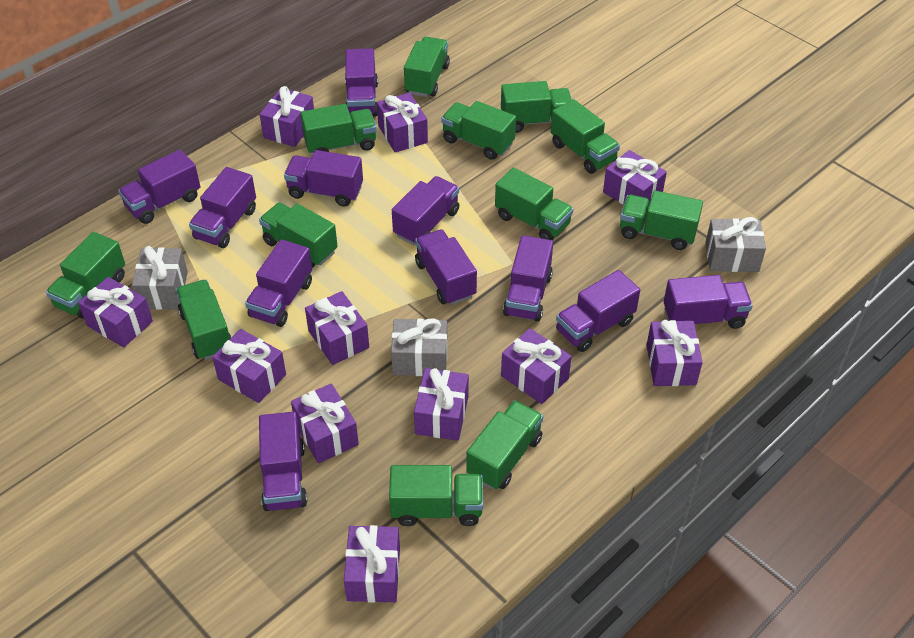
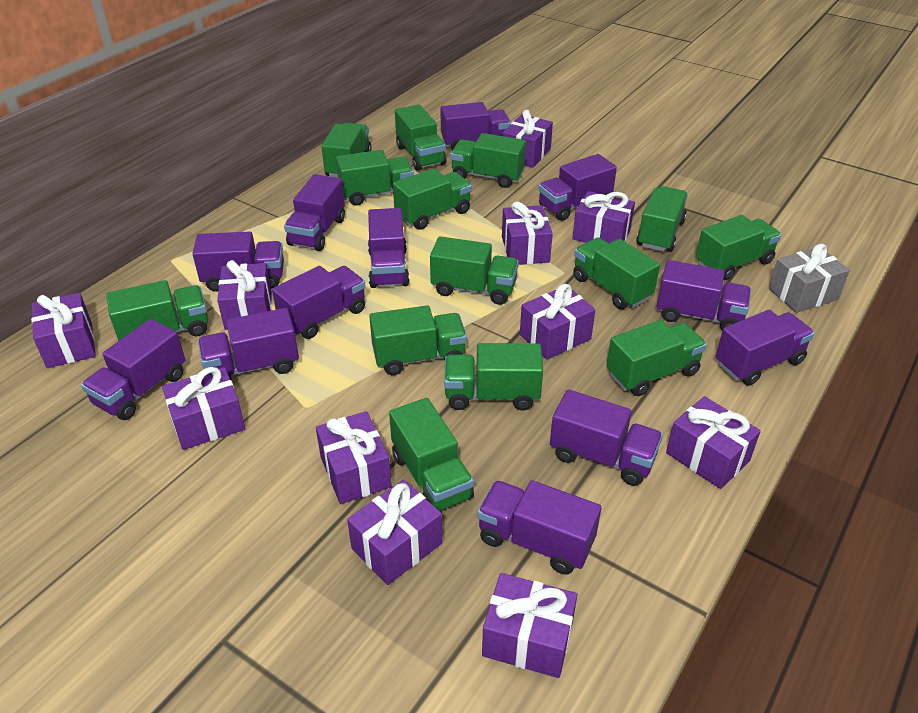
green truck: 12 -> 14
grey gift: 3 -> 1
purple truck: 11 -> 12

